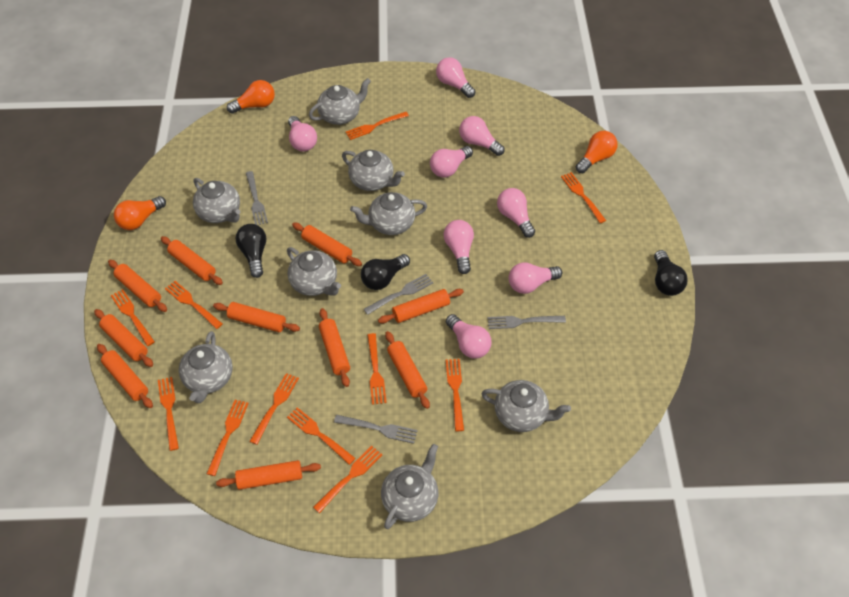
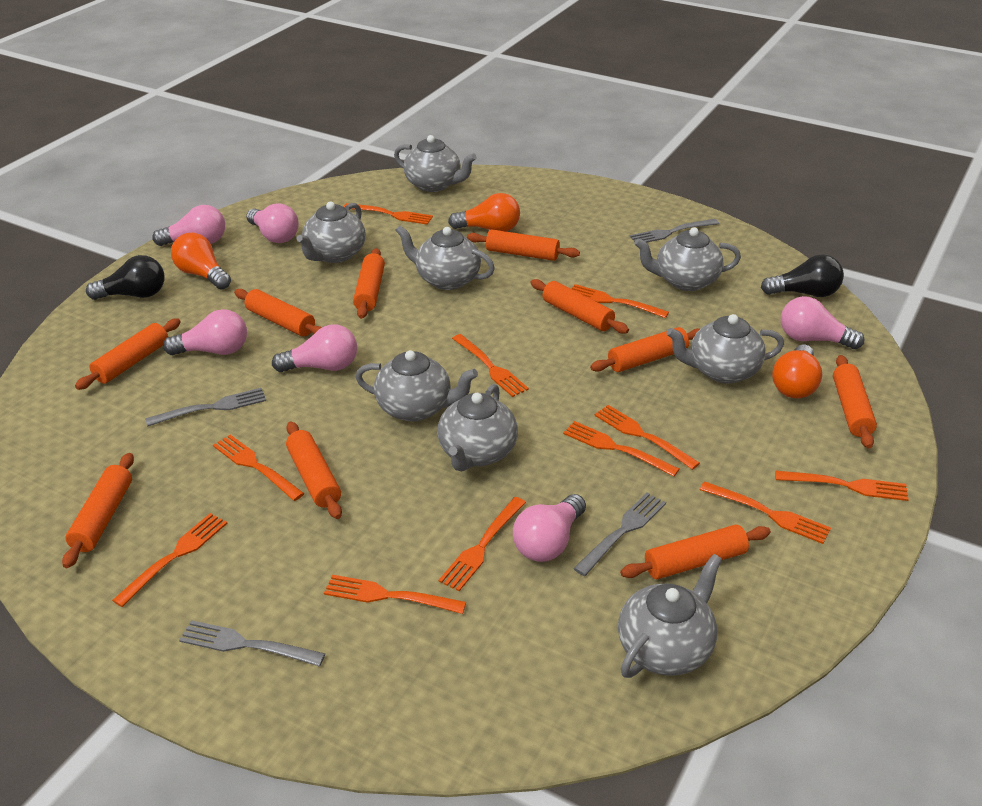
black light bulb: 3 -> 2
pink light bulb: 8 -> 6

